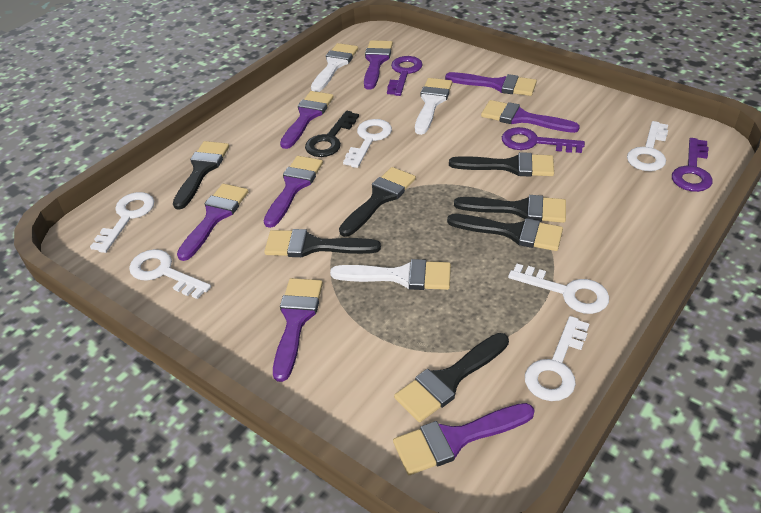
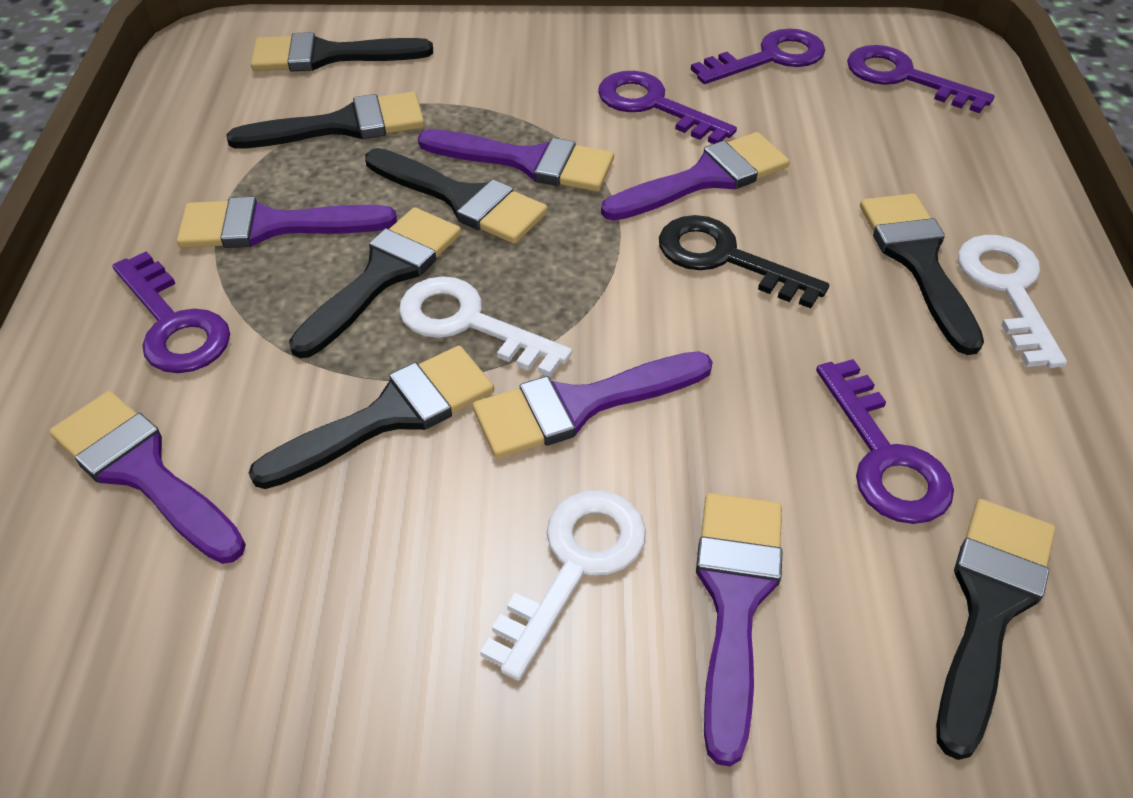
purple brush: 8 -> 6
purple key: 3 -> 5
white brush: 3 -> 0
white key: 6 -> 3

